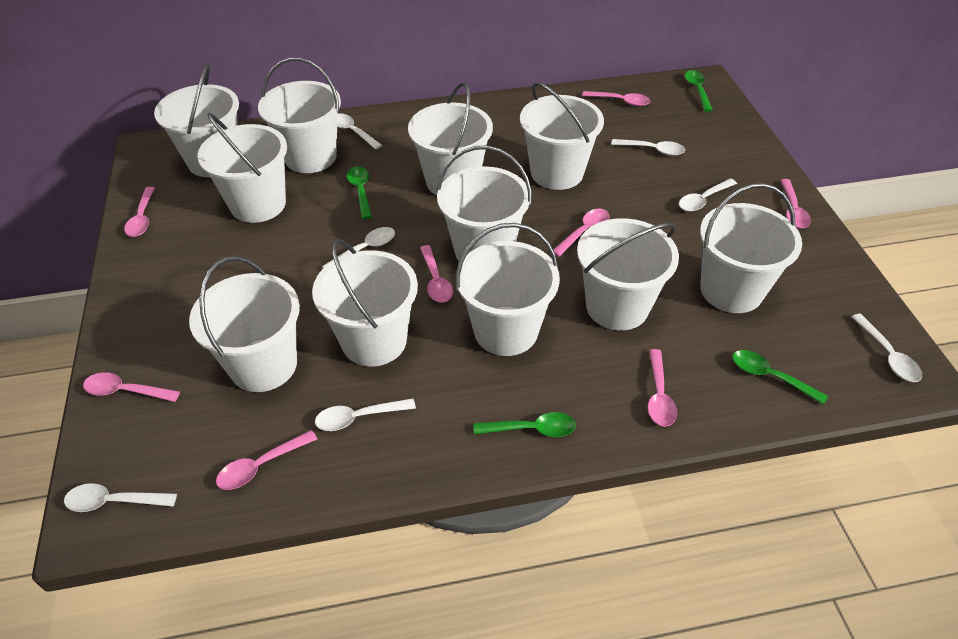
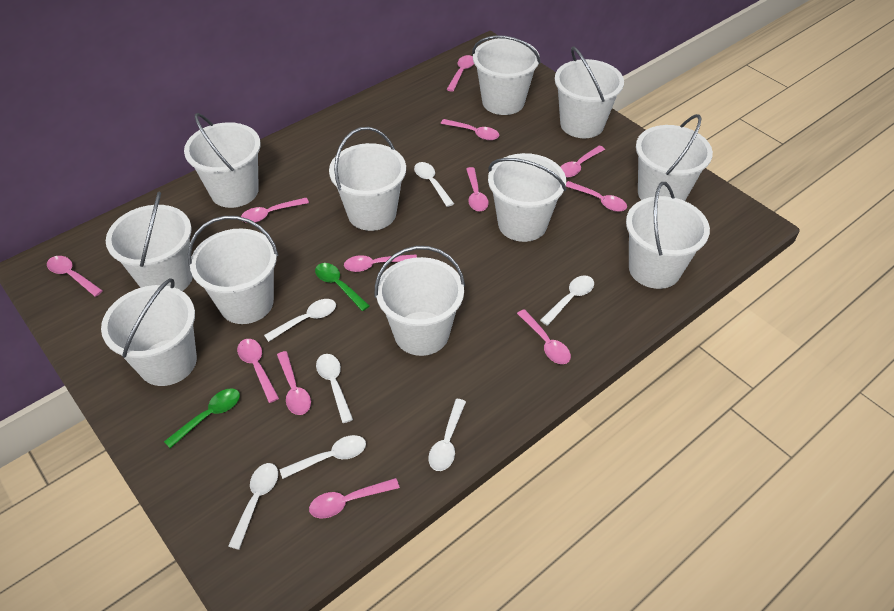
green spoon: 4 -> 2
pink spoon: 8 -> 12

